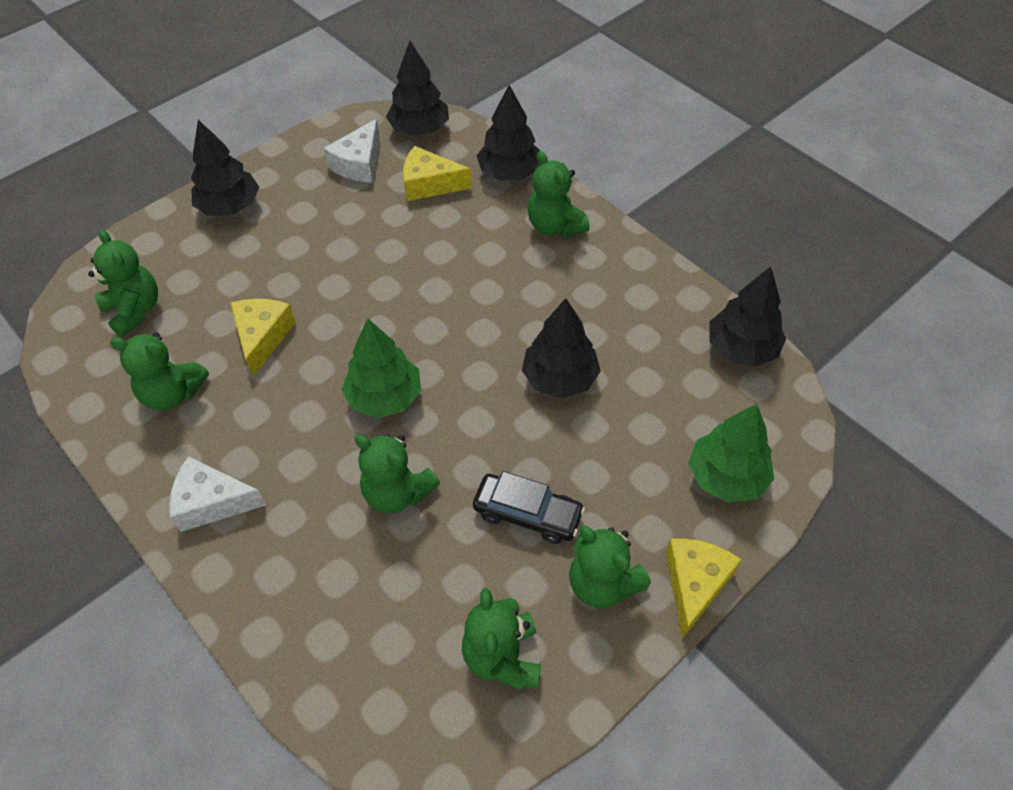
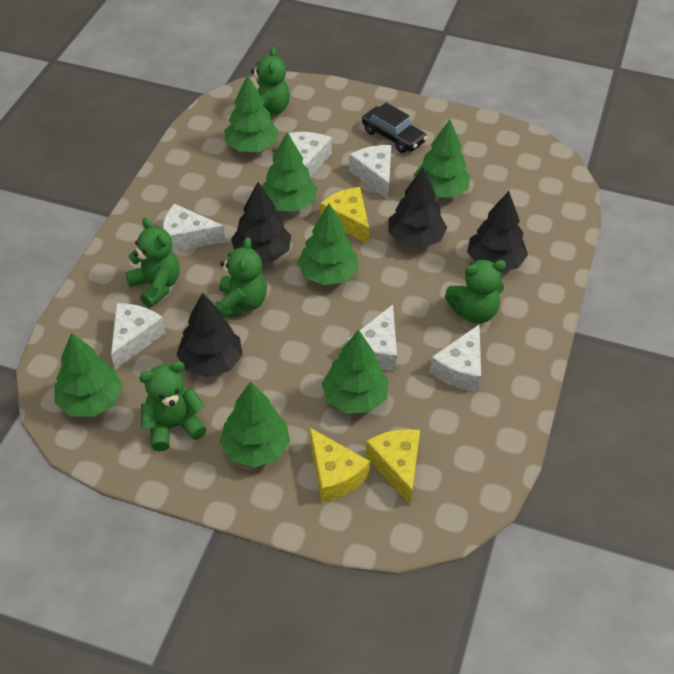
black tree: 5 -> 4
green teddy bear: 6 -> 5
green tree: 2 -> 7
white cheese: 2 -> 6

